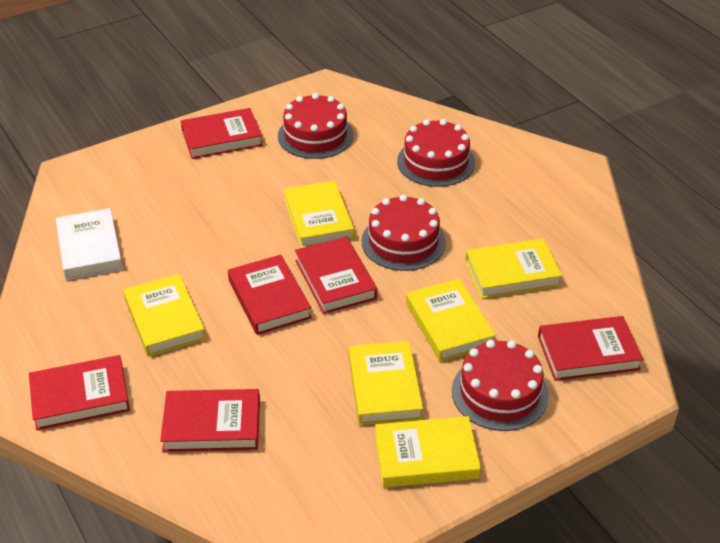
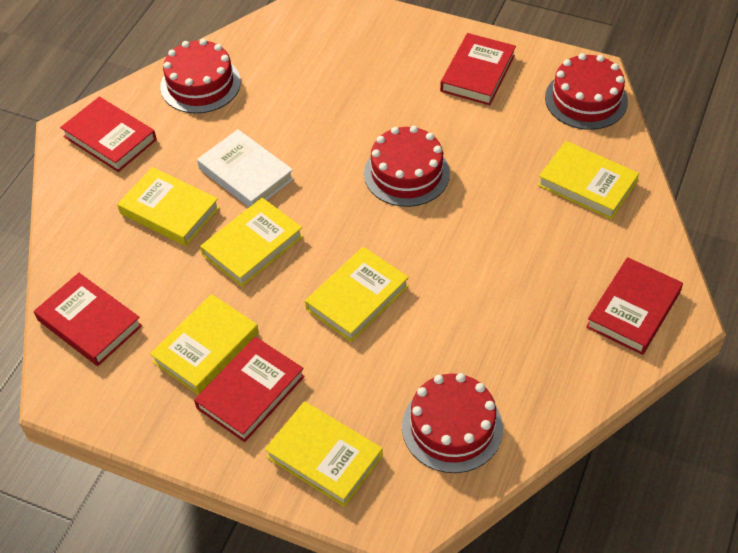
red book: 6 -> 5

